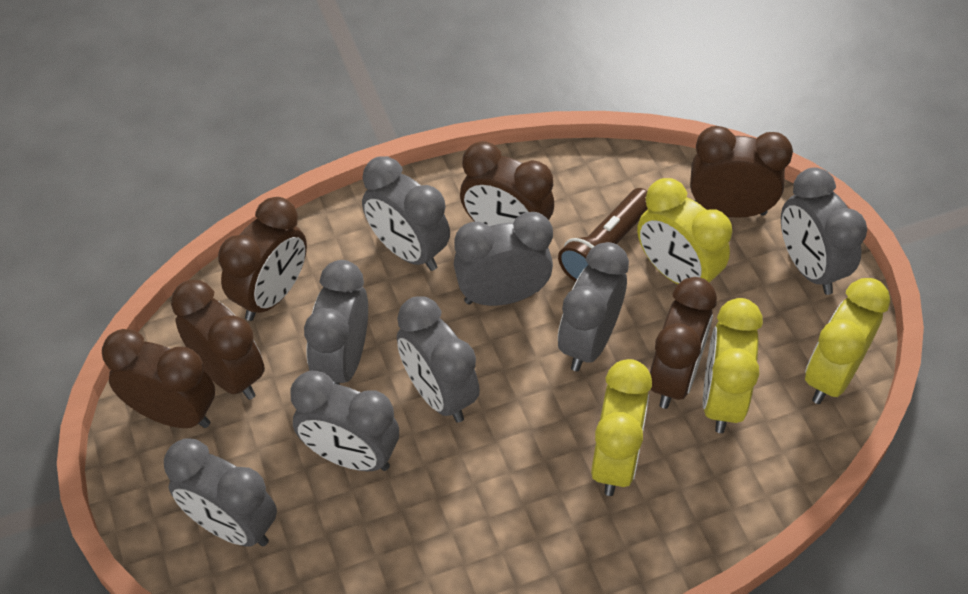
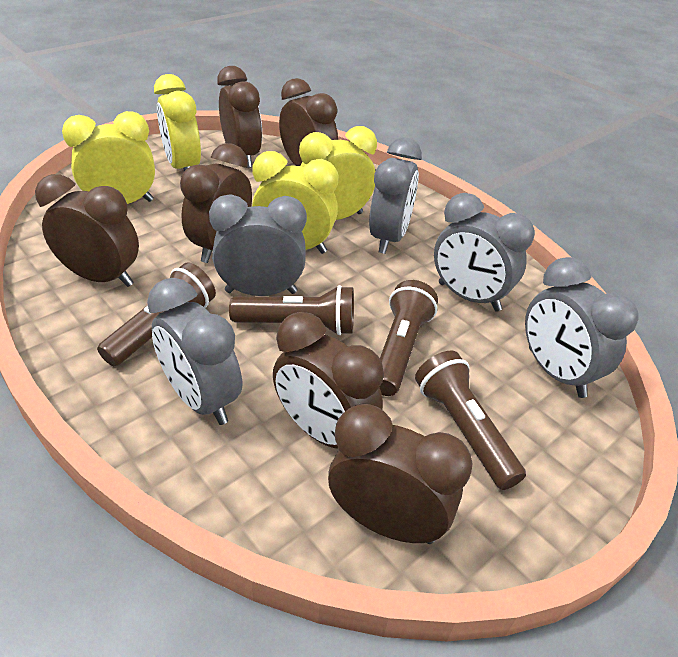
brown flashlight: 1 -> 4
grey clock: 8 -> 5

